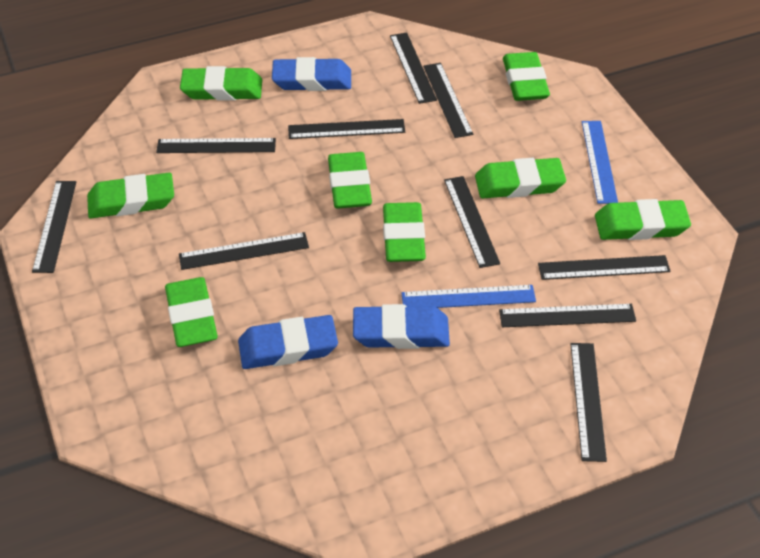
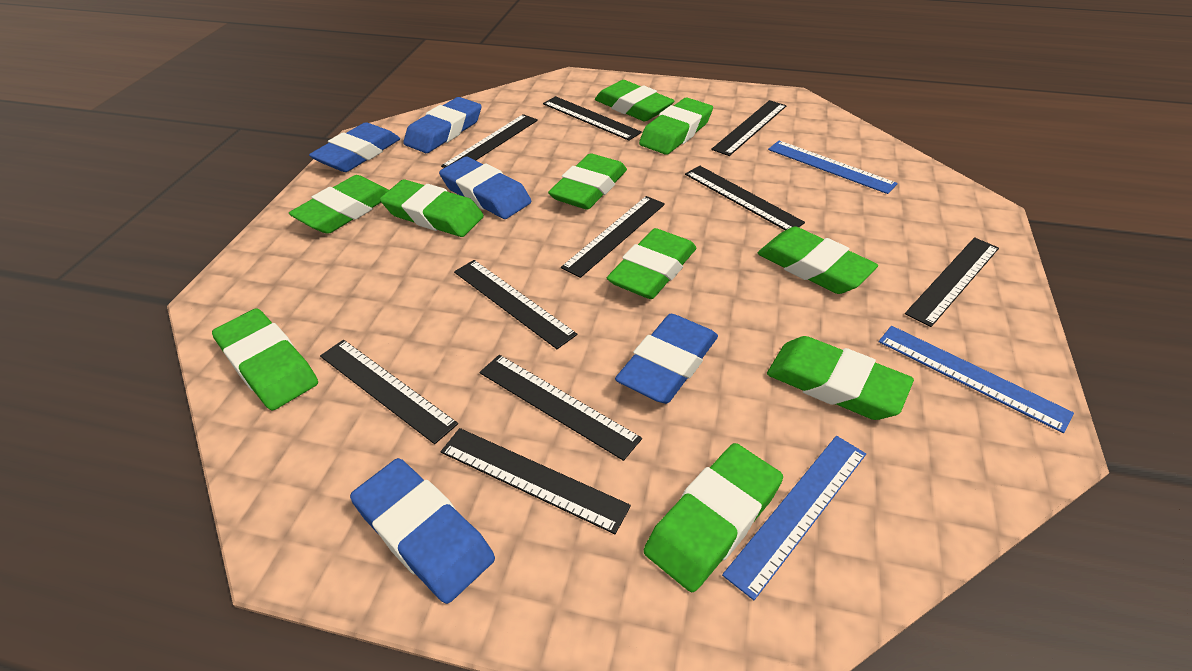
blue eraser: 3 -> 5
blue ruler: 2 -> 3
green eraser: 8 -> 10

